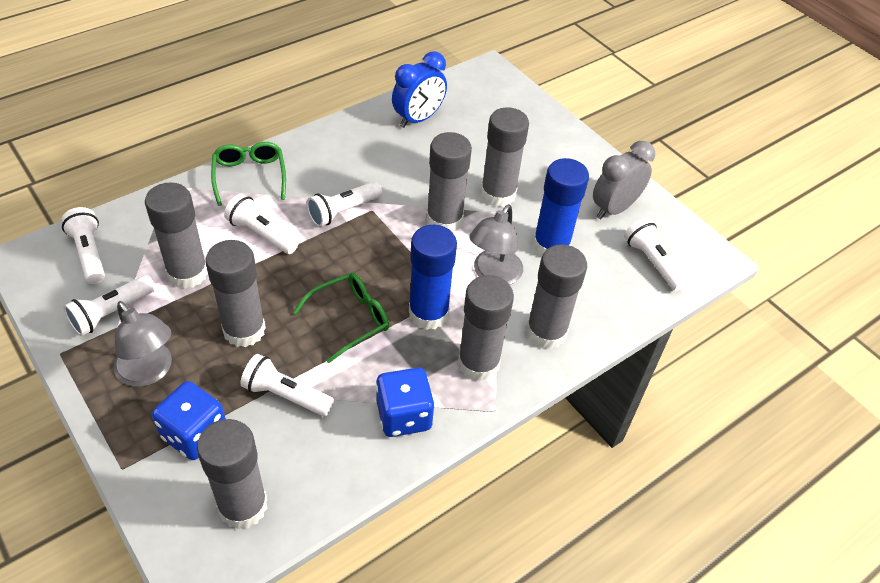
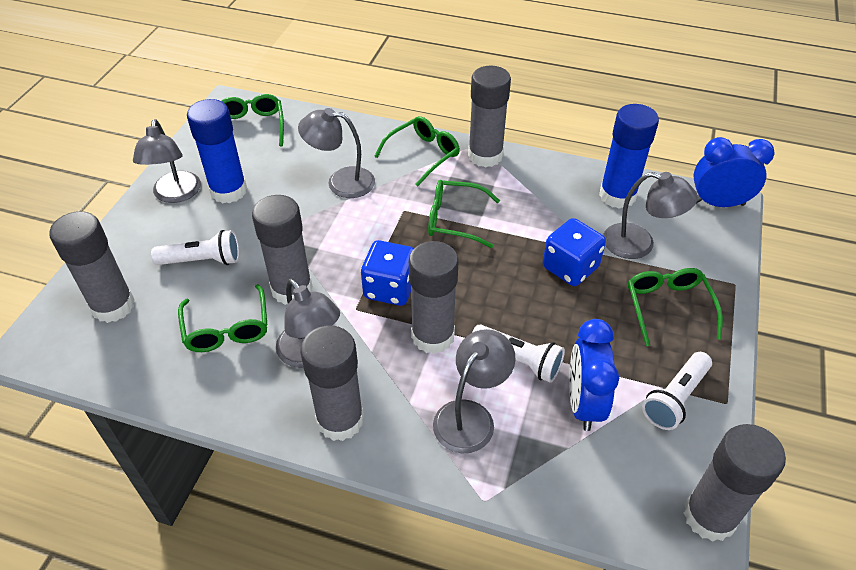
blue clock: 1 -> 2
green glasses: 2 -> 5
grey clock: 1 -> 0
grey glue stick: 7 -> 6
grey lamp: 2 -> 5
white flashlight: 6 -> 3

